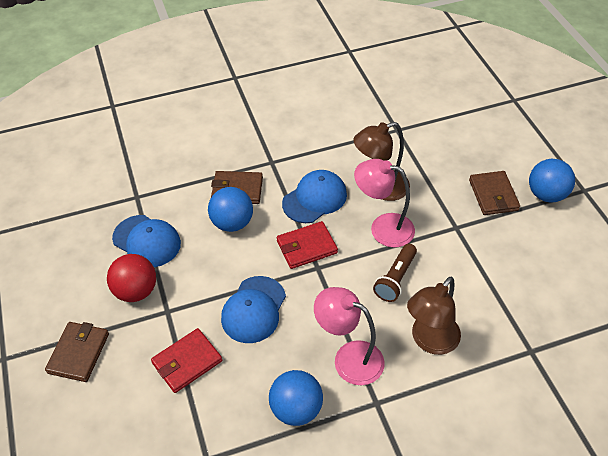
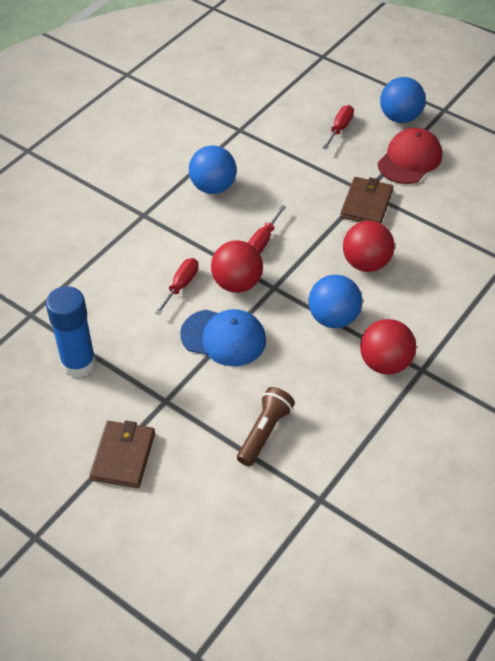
blue cap: 3 -> 1
blue glue stick: 0 -> 1
brown lamp: 2 -> 0
brown wallet: 3 -> 2
pink lamp: 2 -> 0
red ball: 1 -> 3
red cap: 0 -> 1
red screwdriver: 0 -> 3
red wallet: 2 -> 0

